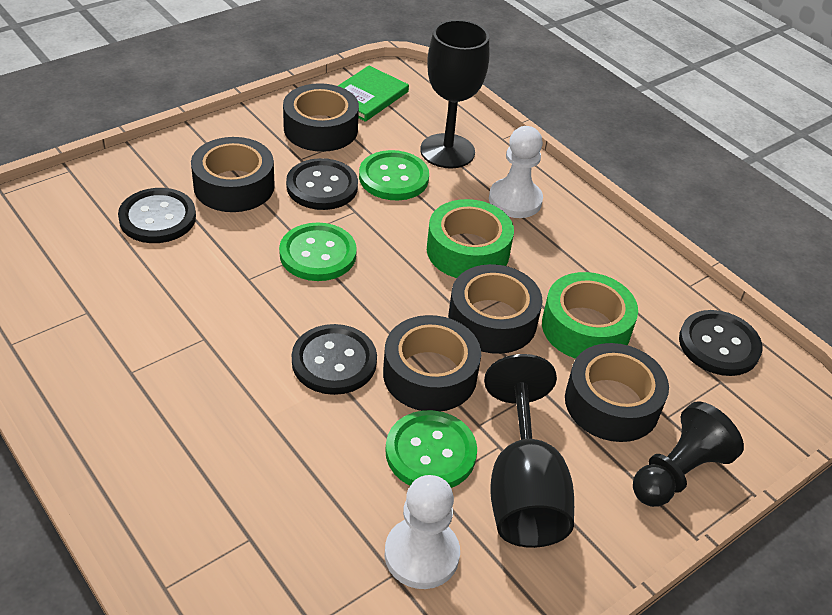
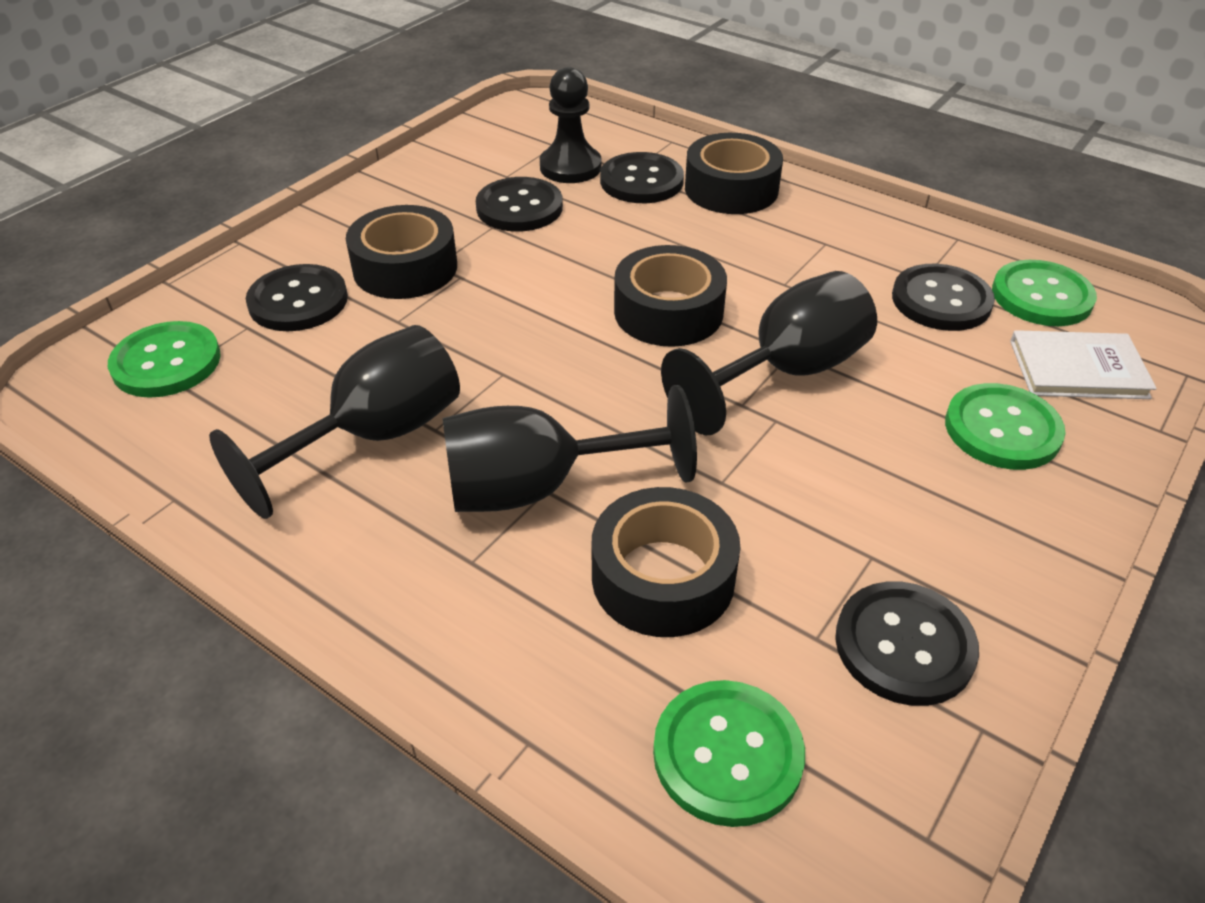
black button: 4 -> 5
black goblet: 2 -> 3
black tape: 5 -> 4
green book: 1 -> 0
green button: 3 -> 4
green tape: 2 -> 0
white book: 0 -> 1
white pawn: 2 -> 0

